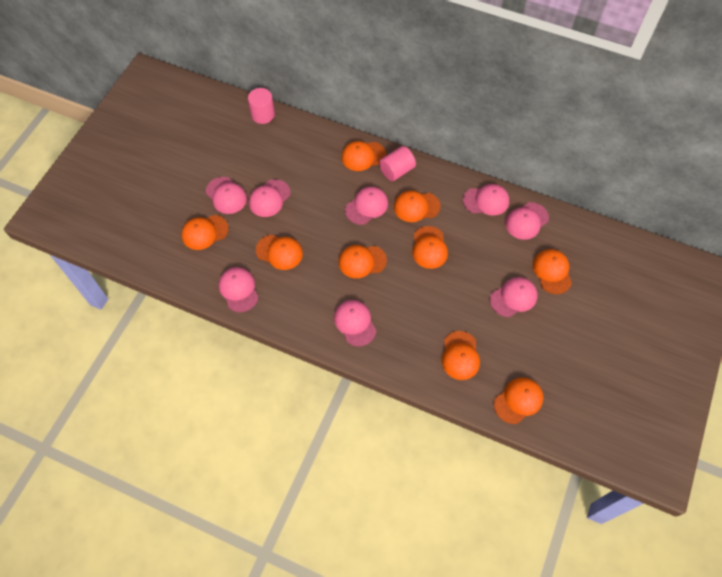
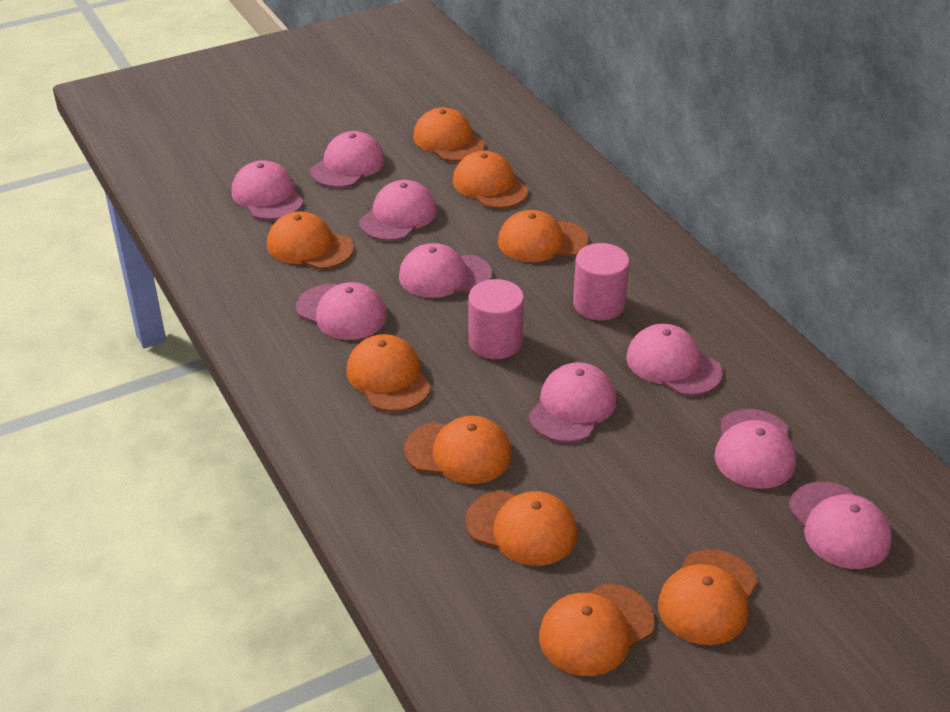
pink cap: 8 -> 9

